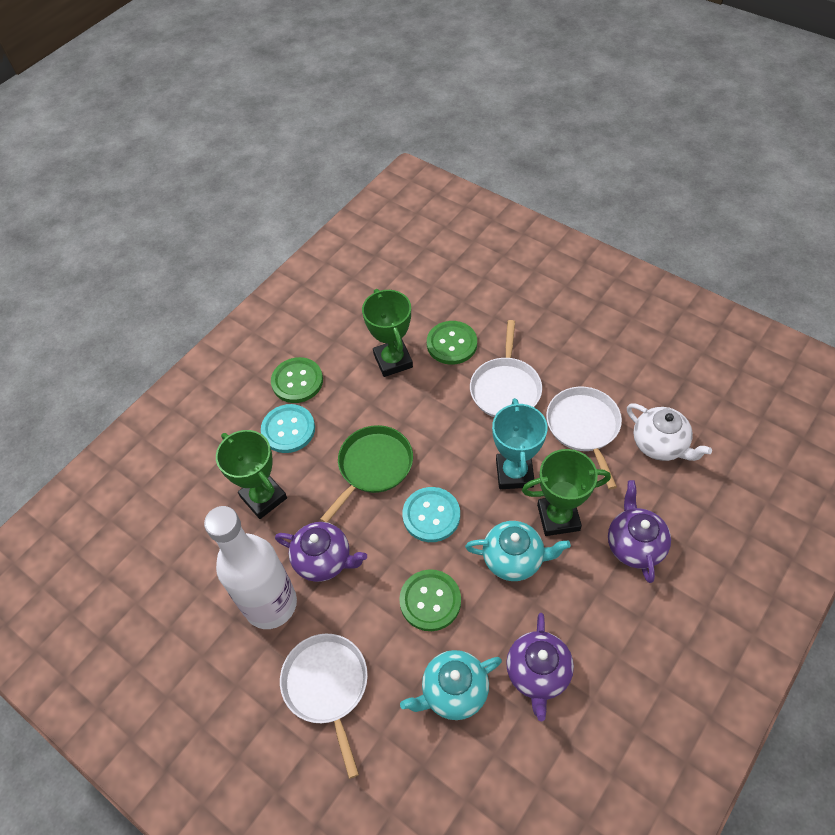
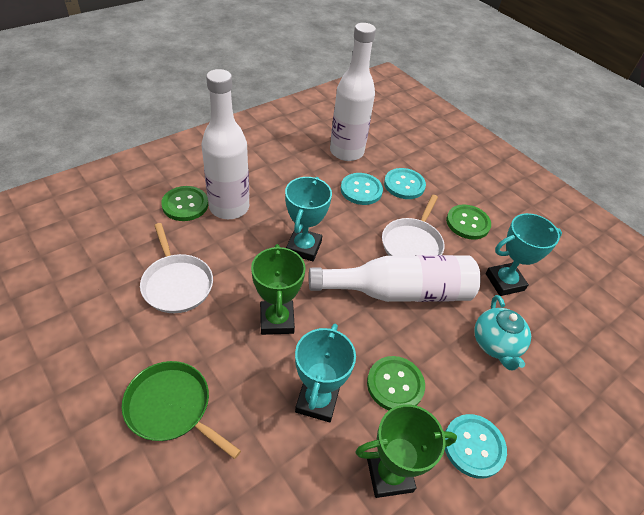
green trophy: 3 -> 2
purple teapot: 3 -> 0
turquoise button: 2 -> 3
turquoise teapot: 2 -> 1
turquoise trophy: 1 -> 3
white bottle: 1 -> 3
white pan: 3 -> 2
white teapot: 1 -> 0

